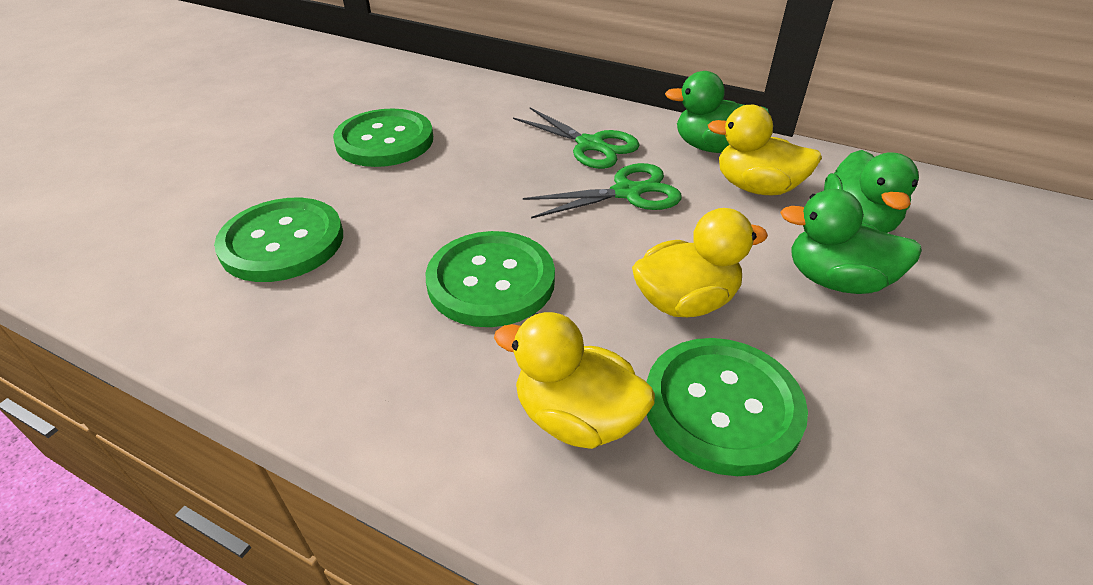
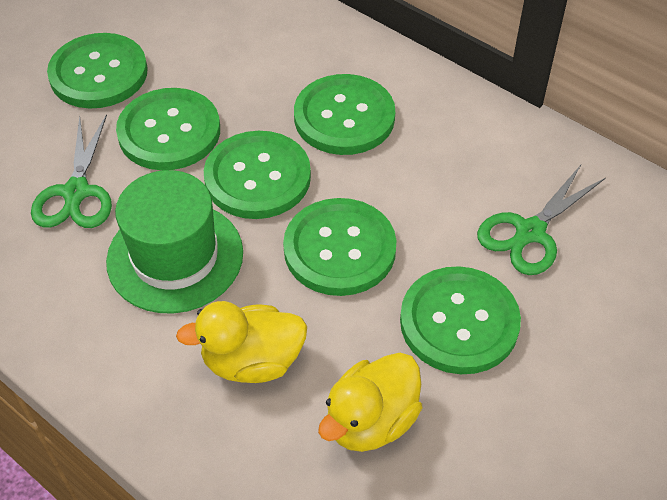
green button: 4 -> 6
green duck: 3 -> 0
green hat: 0 -> 1
yellow duck: 3 -> 2

